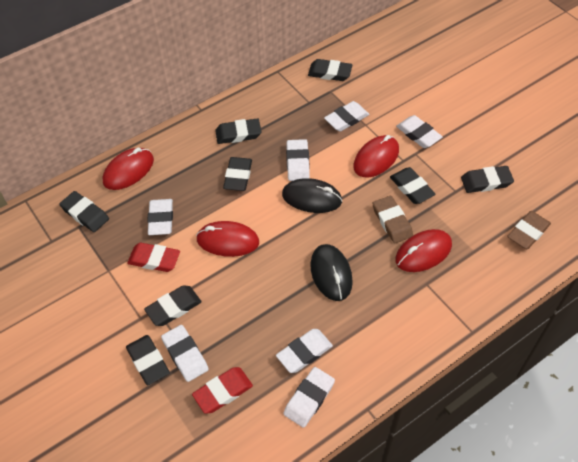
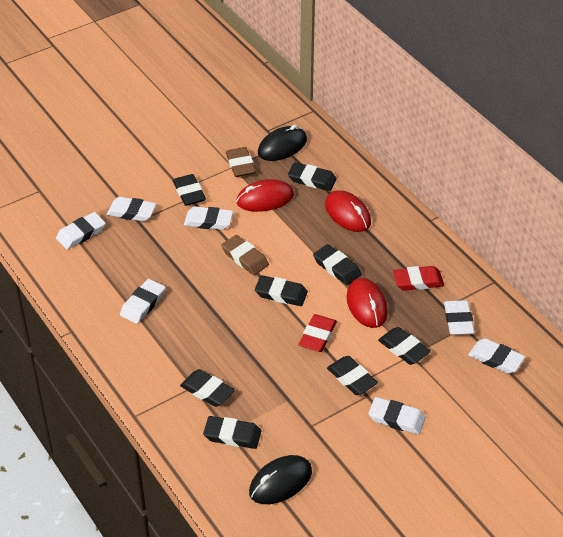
red mouse: 4 -> 3

